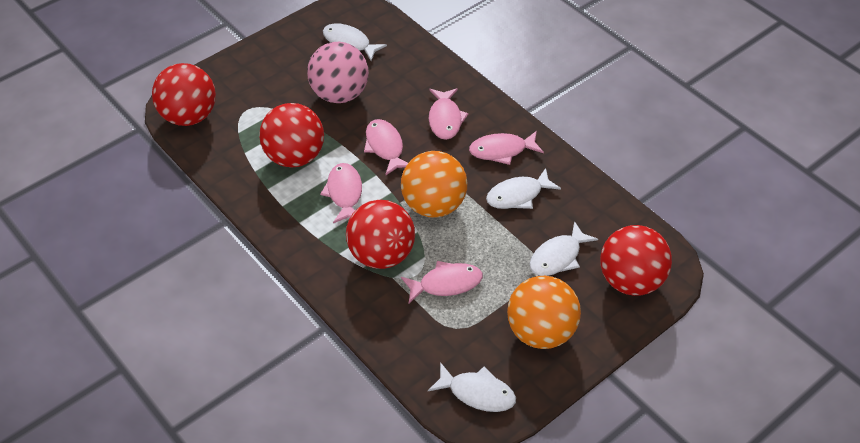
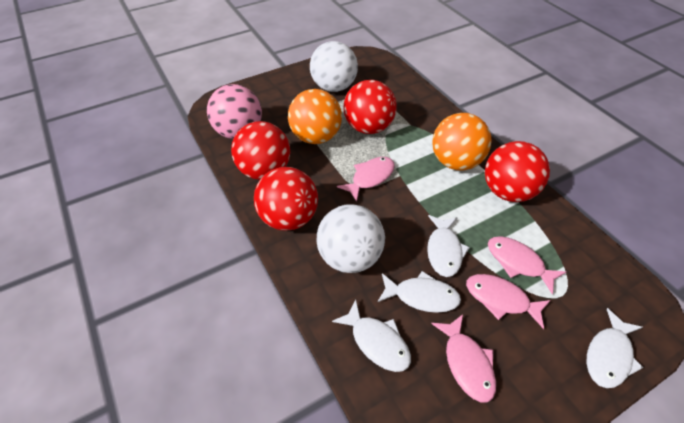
pink fish: 5 -> 4
white ball: 0 -> 2

